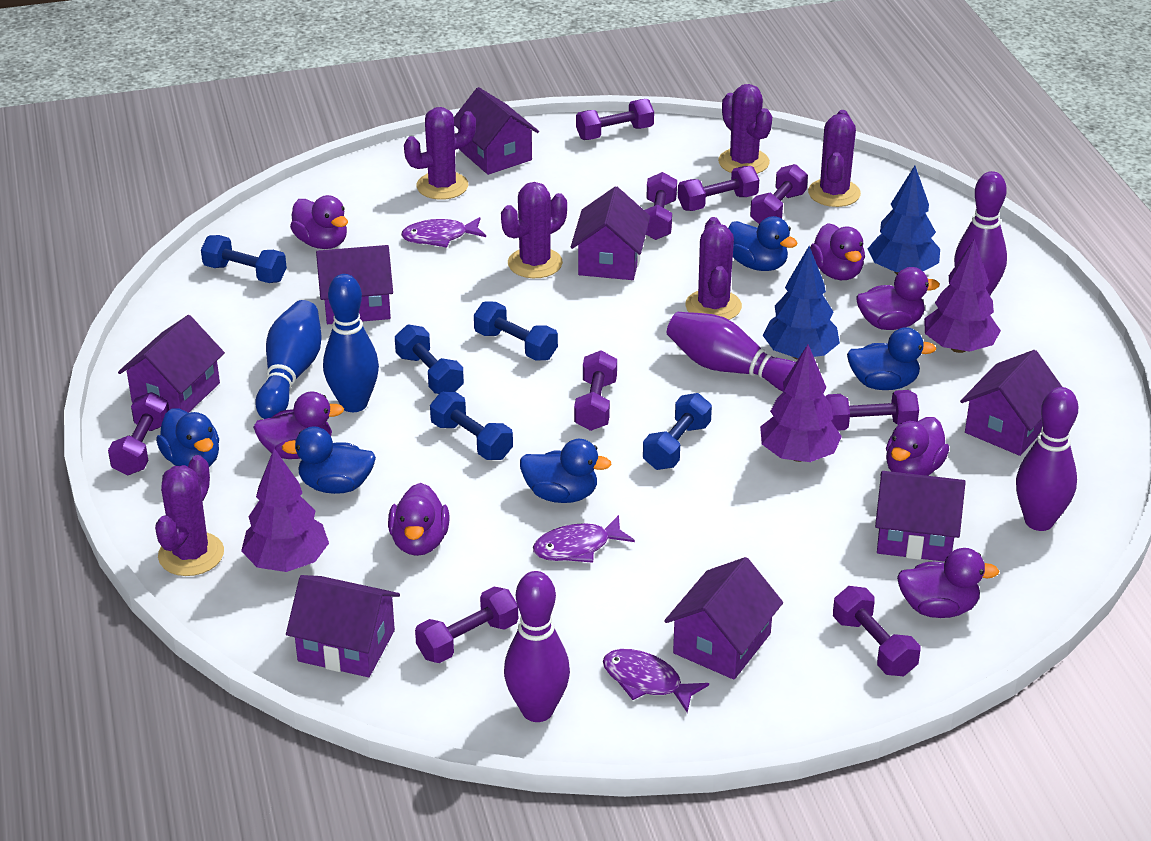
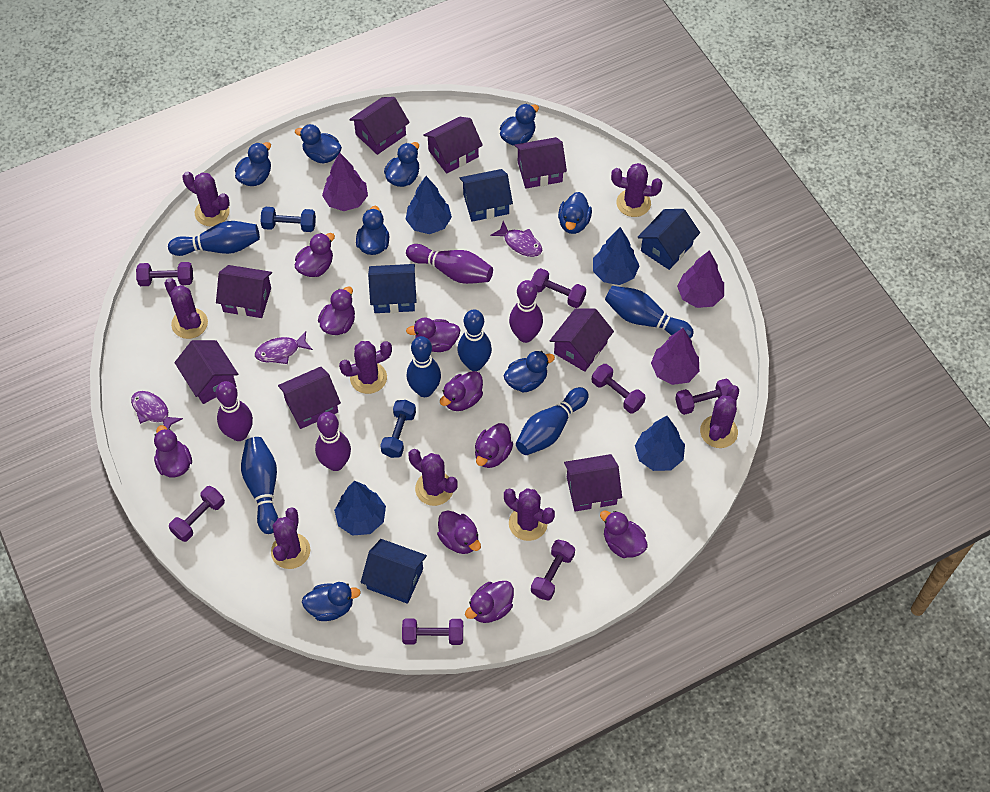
blue bowling pin: 2 -> 6
blue duck: 5 -> 8
blue dumbbell: 5 -> 2
blue house: 0 -> 4
blue tree: 2 -> 4
purple cactus: 6 -> 8
purple duck: 7 -> 9
purple dumbbell: 9 -> 7

